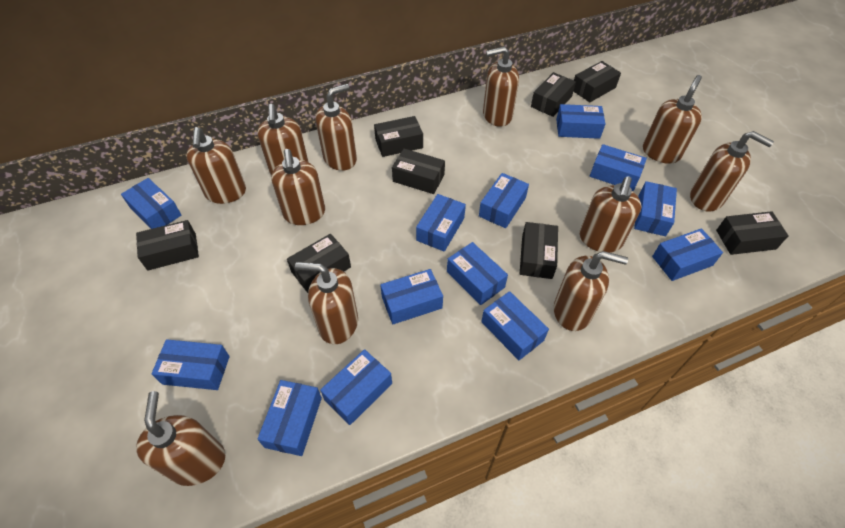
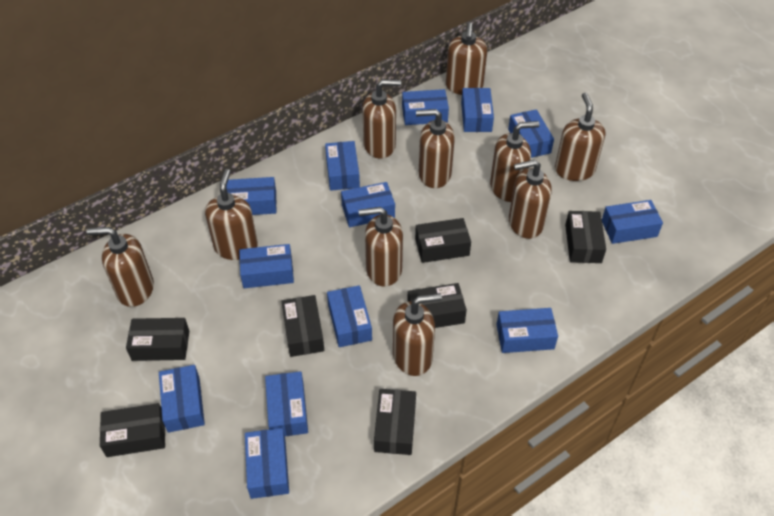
black box: 8 -> 7
brown soap dispenser: 11 -> 10

